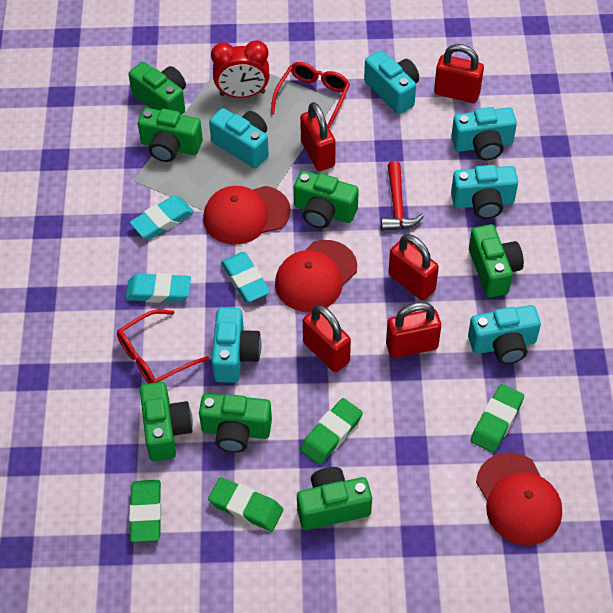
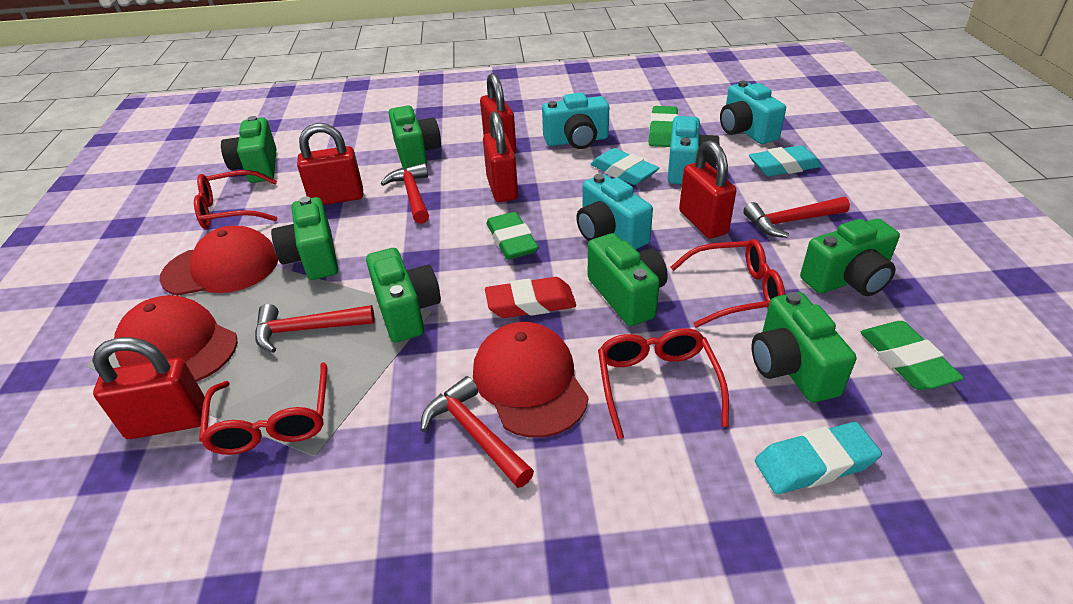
green eraser: 4 -> 3
red clock: 1 -> 0
red eraser: 0 -> 1
red glasses: 2 -> 4
red hammer: 1 -> 4
turquoise camera: 6 -> 4

